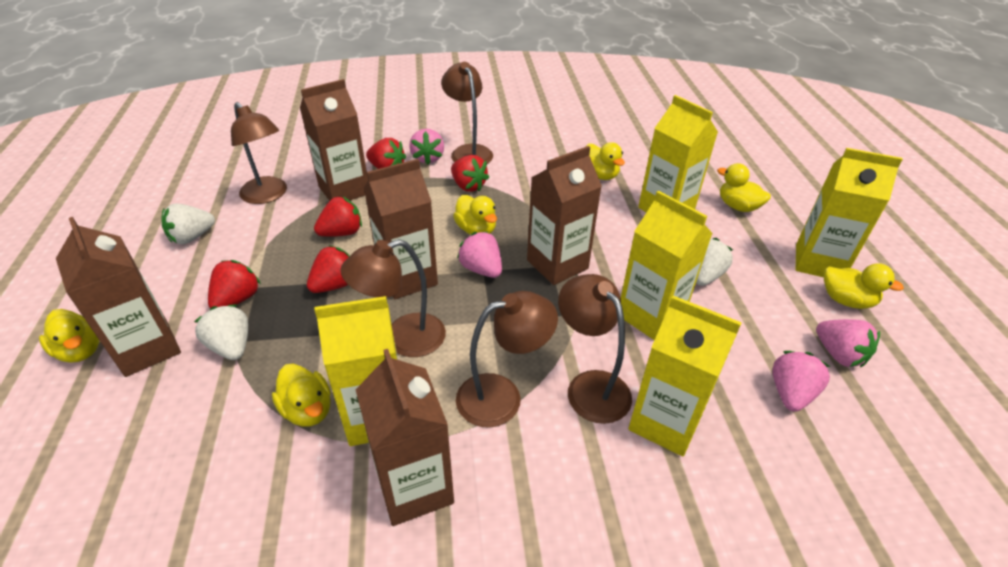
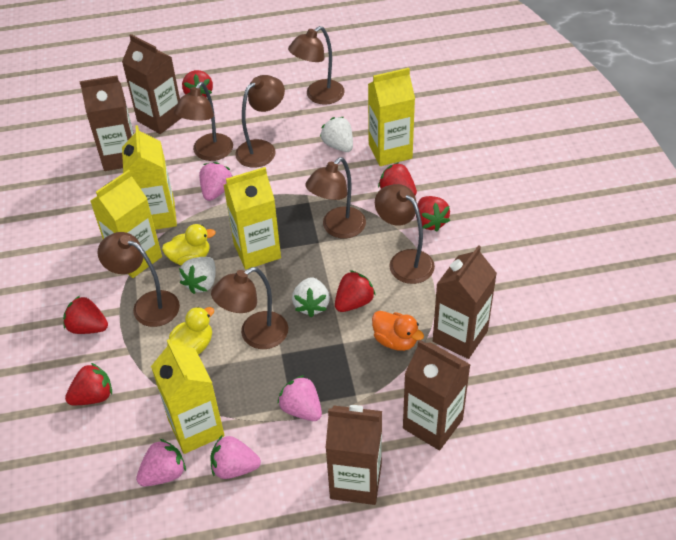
brown lamp: 5 -> 7
orange duck: 0 -> 1
red strawberry: 5 -> 6
yellow duck: 6 -> 2

